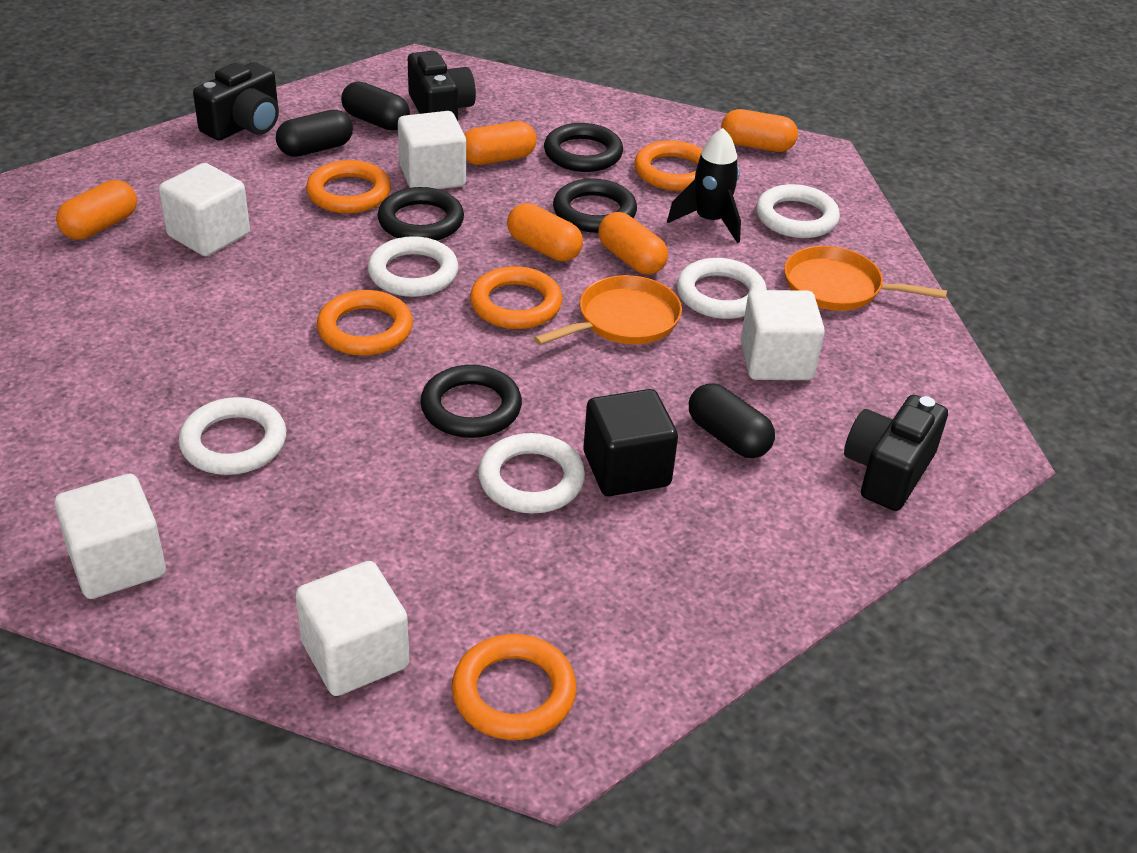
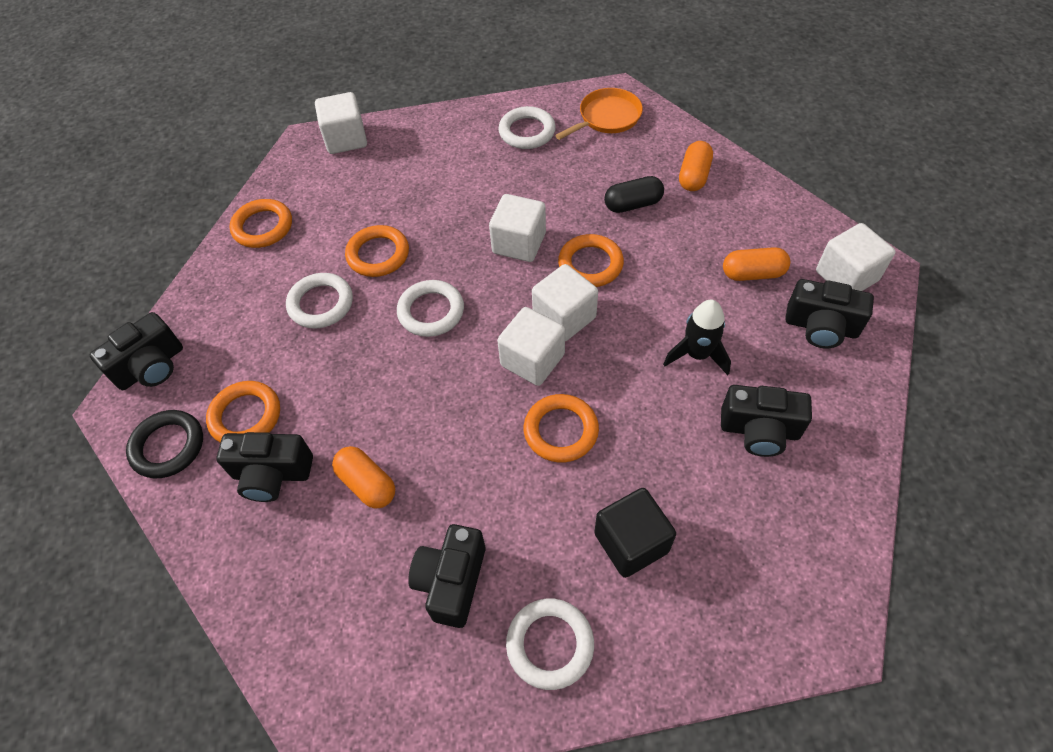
black camera: 3 -> 5
black capsule: 3 -> 1
black ring: 4 -> 1
orange capsule: 5 -> 3
orange pan: 2 -> 1
white ring: 5 -> 4

